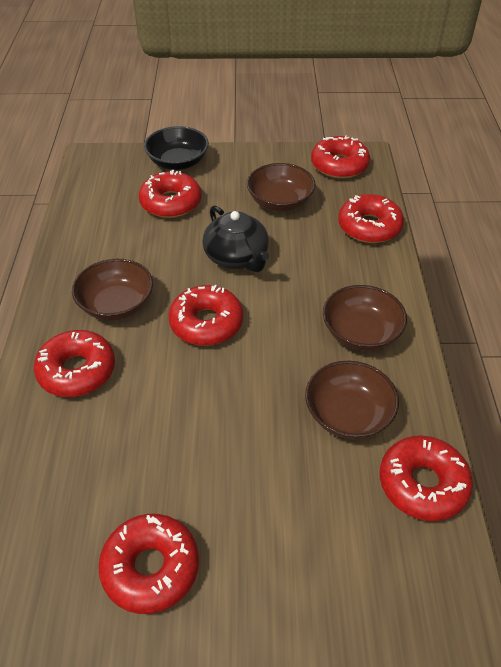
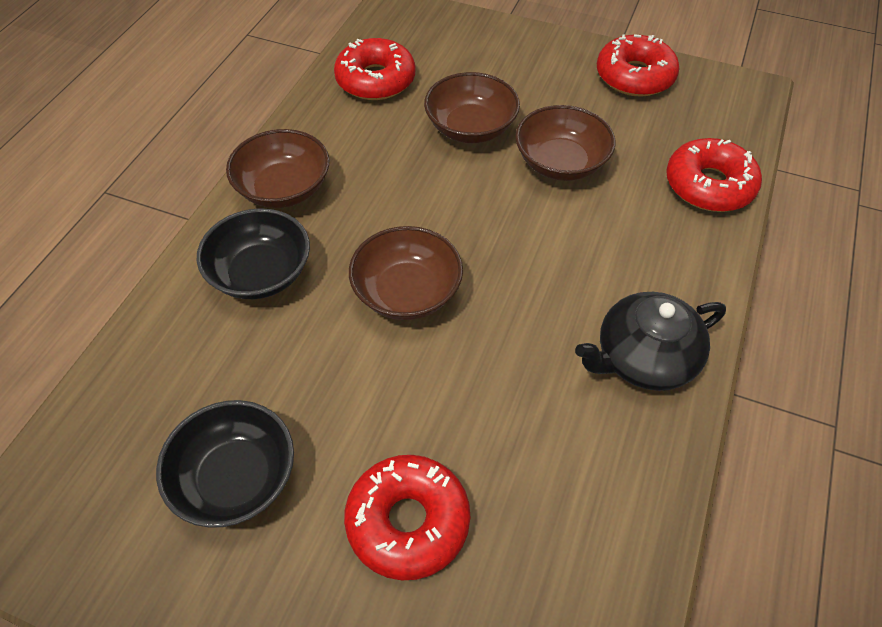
black bowl: 1 -> 2
red donut: 7 -> 4

